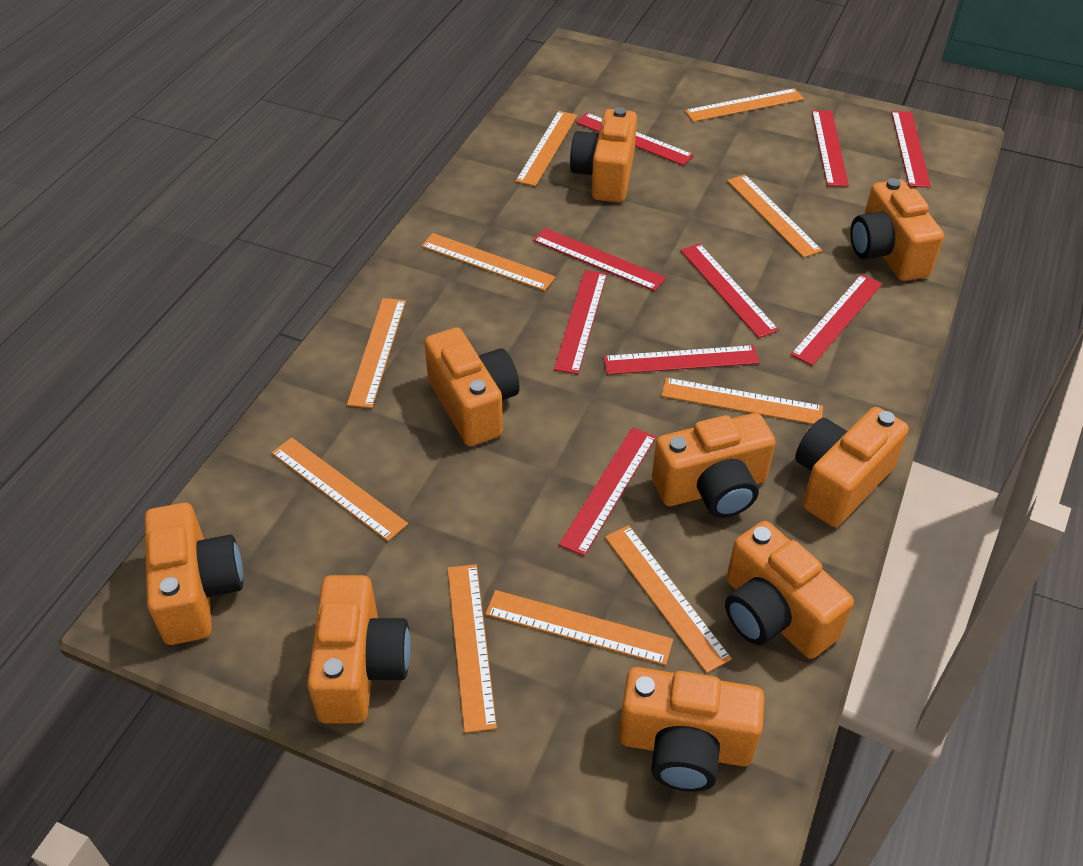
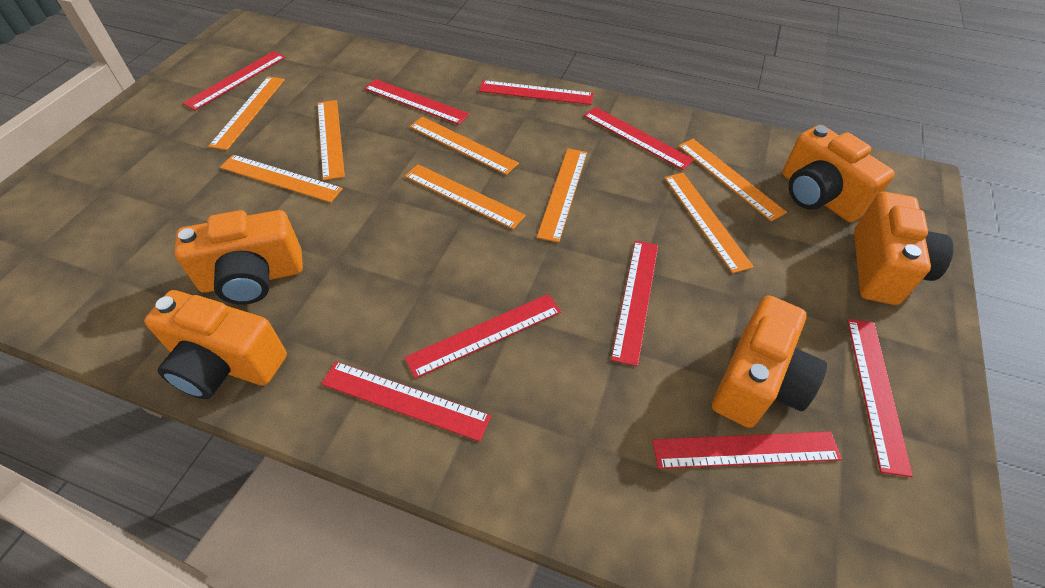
orange camera: 9 -> 5
orange ruler: 10 -> 8

